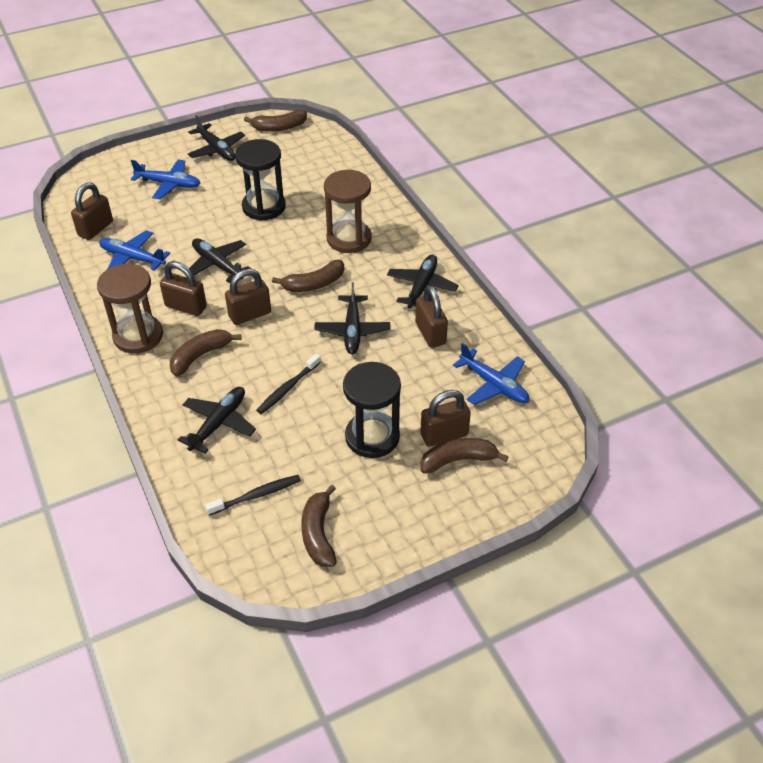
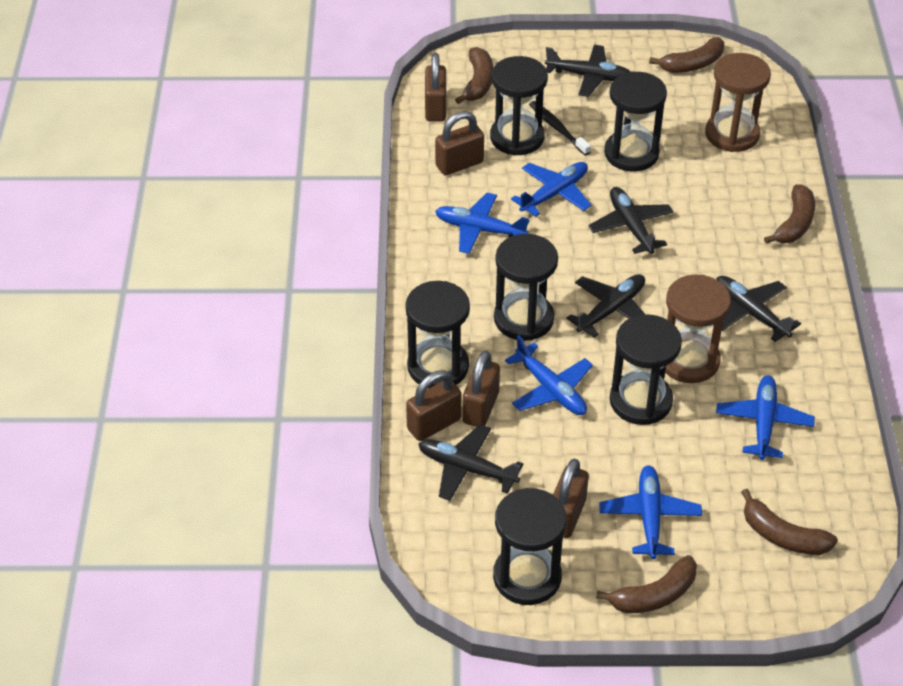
black hourglass: 2 -> 6
black toothbrush: 2 -> 1
blue plane: 3 -> 5

